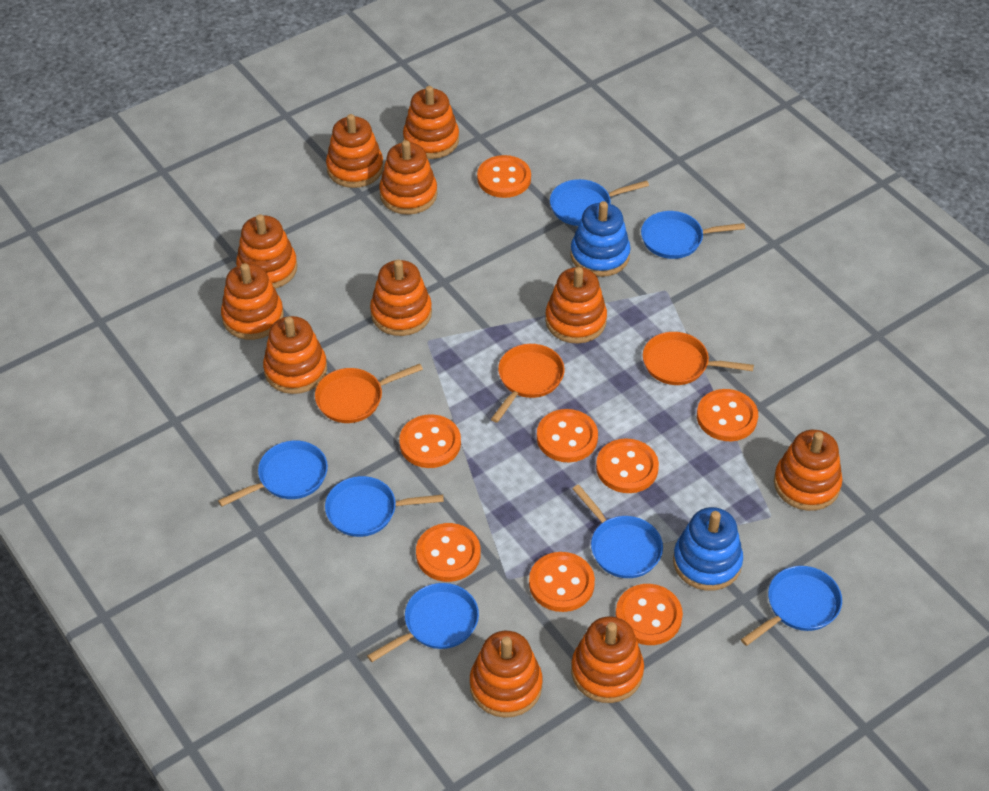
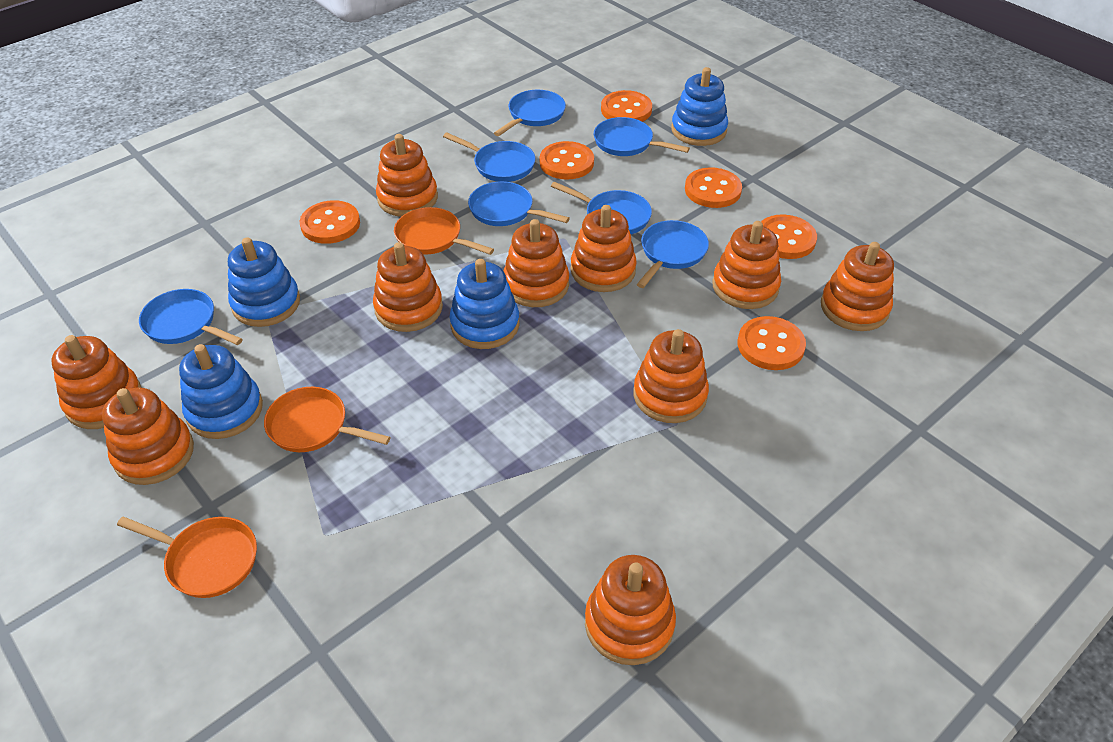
blue stacking toy: 2 -> 4
orange button: 8 -> 6
orange stacking toy: 11 -> 10

